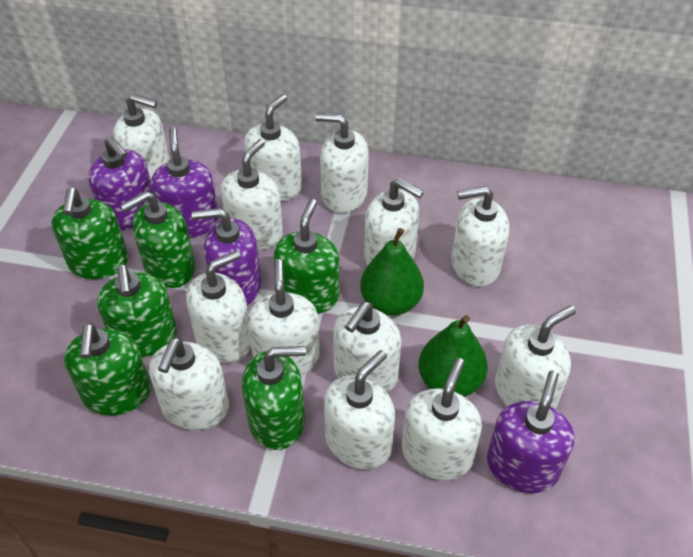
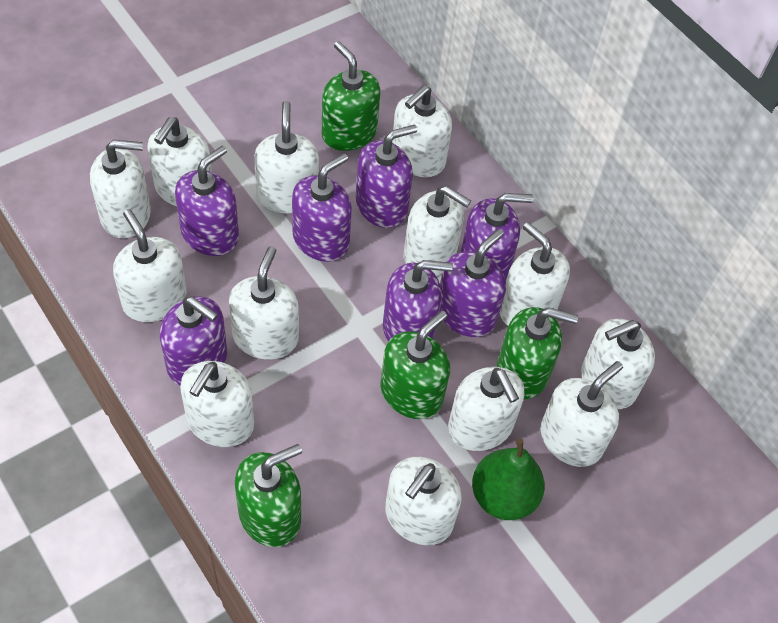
green pear: 2 -> 1
green soap dispenser: 6 -> 4
purple soap dispenser: 4 -> 7

